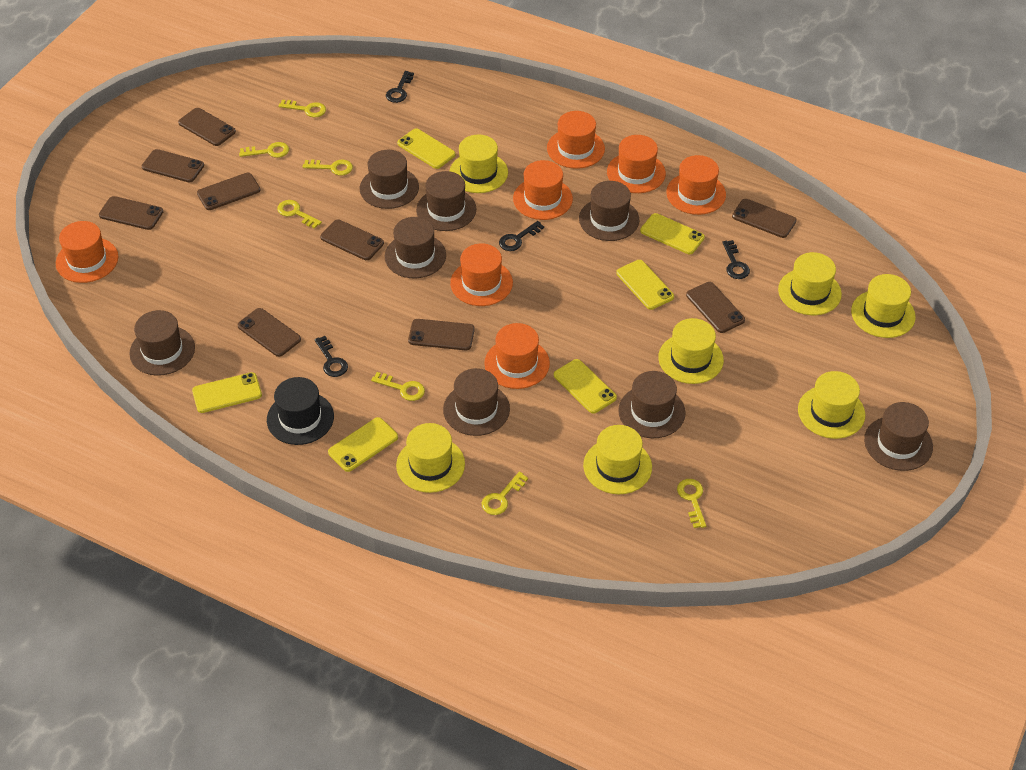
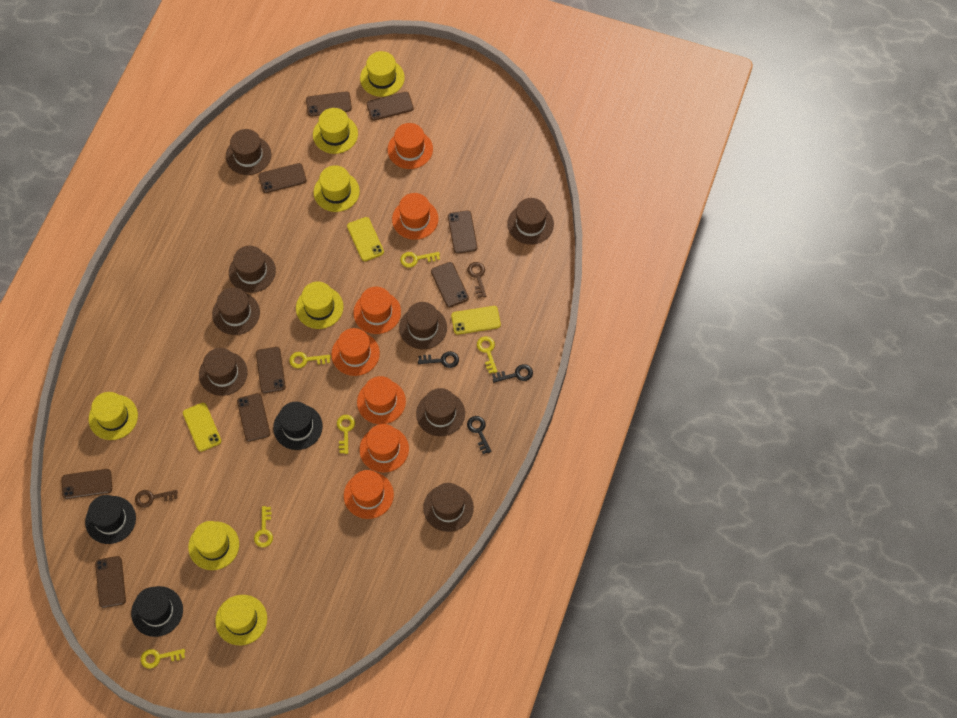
black hat: 1 -> 3
black key: 4 -> 3
brown key: 0 -> 2
yellow key: 7 -> 6
yellow phone: 6 -> 3

